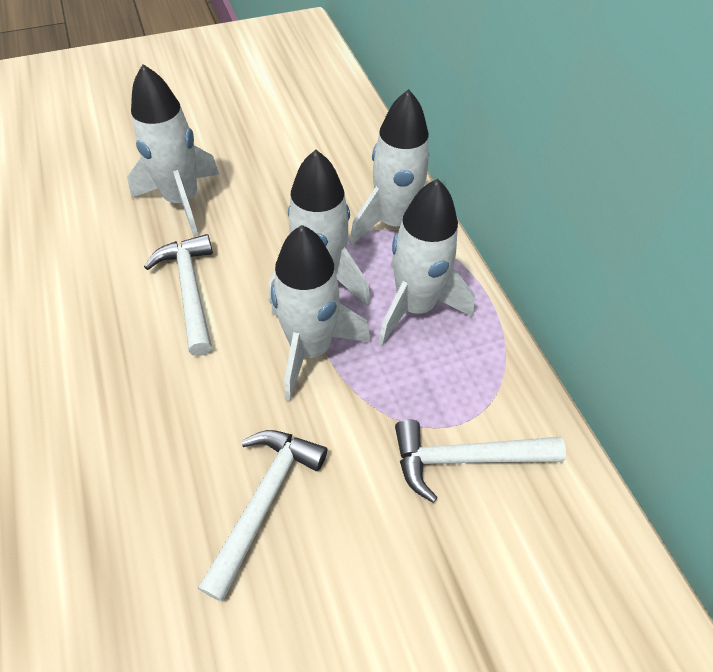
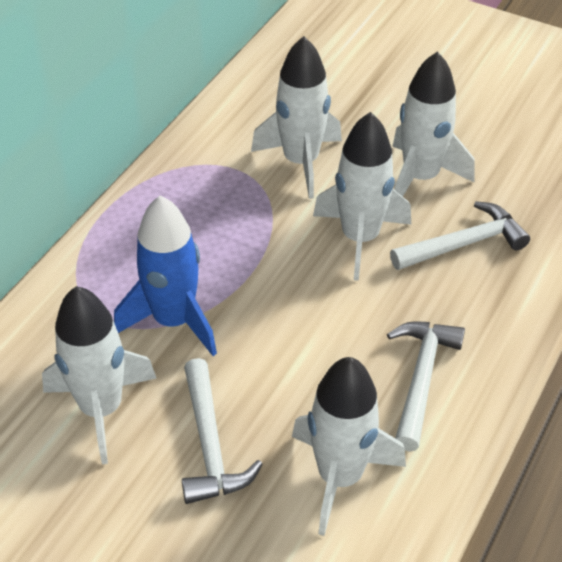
blue rocket: 0 -> 1

